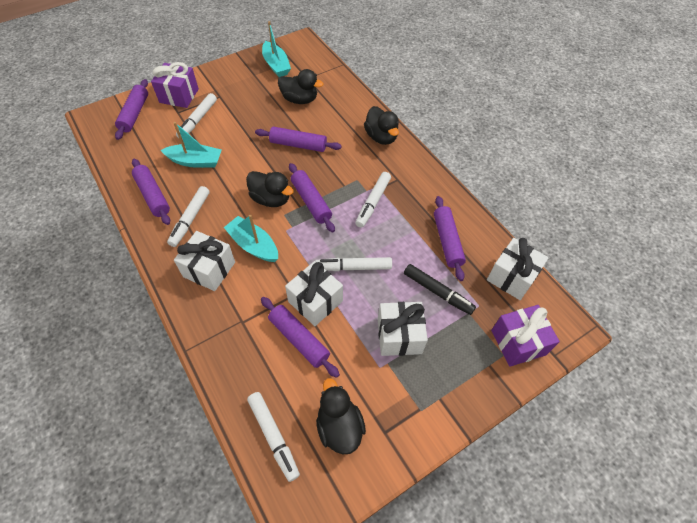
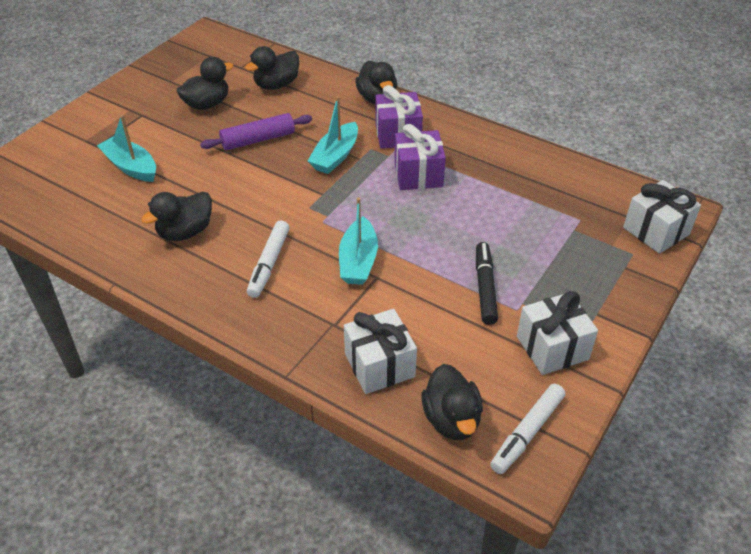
black duck: 4 -> 5
purple rolling pin: 6 -> 1
white gift: 4 -> 3
white marker: 5 -> 2

